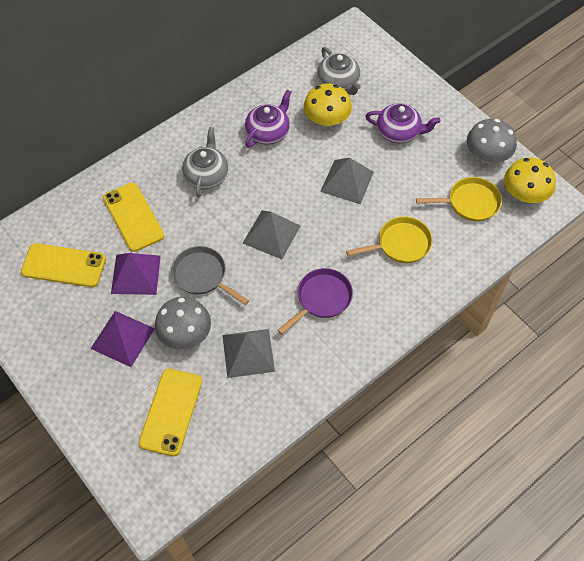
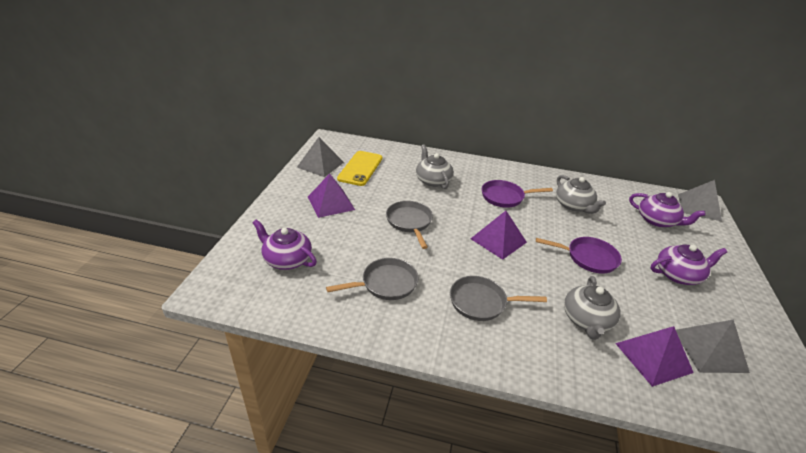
grey mushroom: 2 -> 0
grey pan: 1 -> 3
grey teapot: 2 -> 3
purple pan: 1 -> 2
purple pyramid: 2 -> 3
purple teapot: 2 -> 3
yellow mushroom: 2 -> 0
yellow pan: 2 -> 0
yellow phone: 3 -> 1

